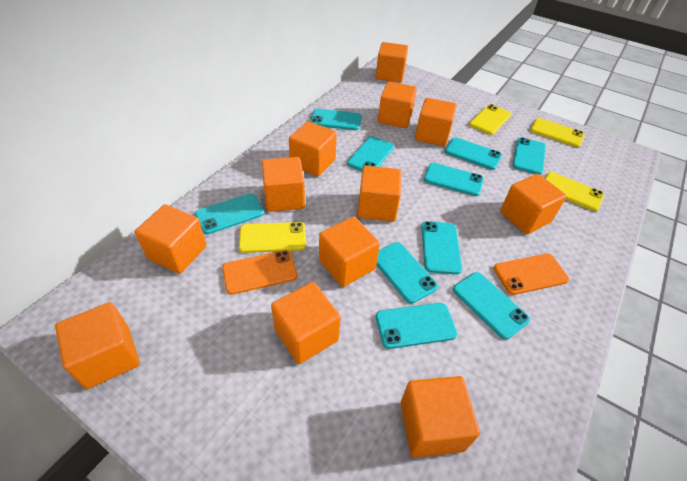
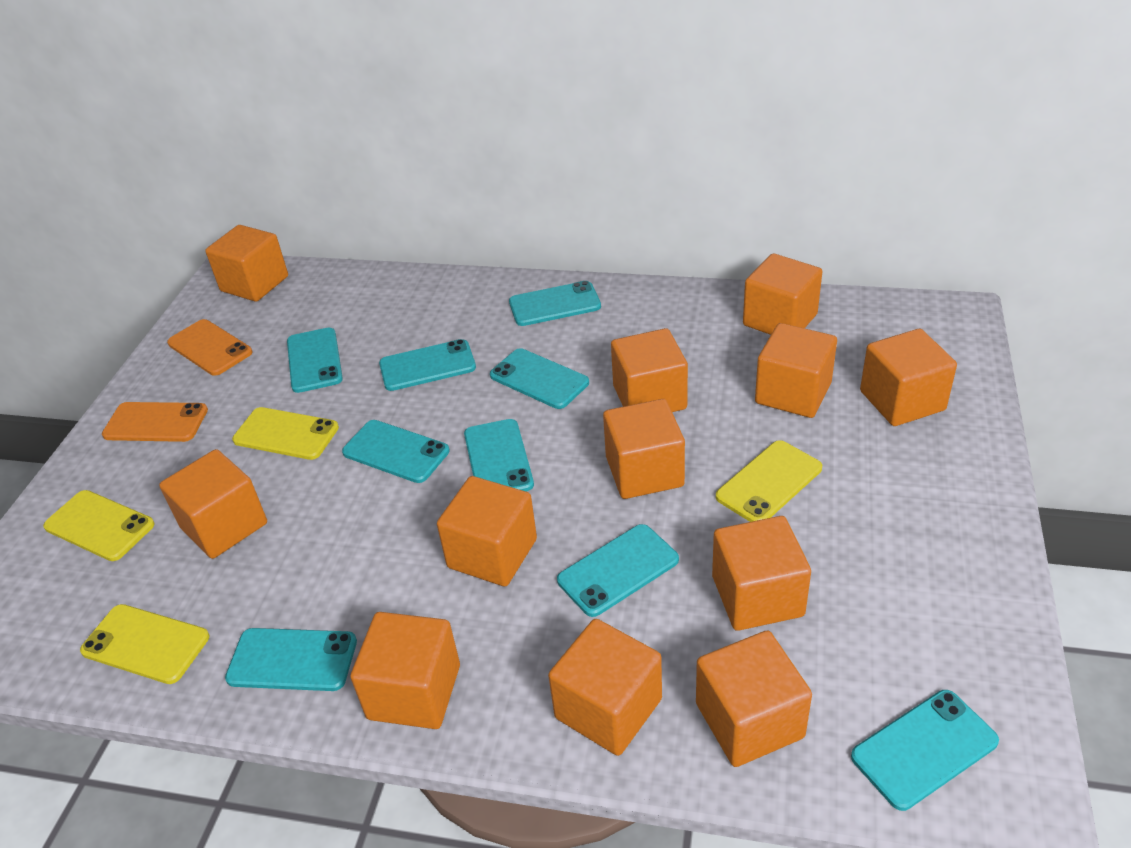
turquoise phone: 10 -> 9

